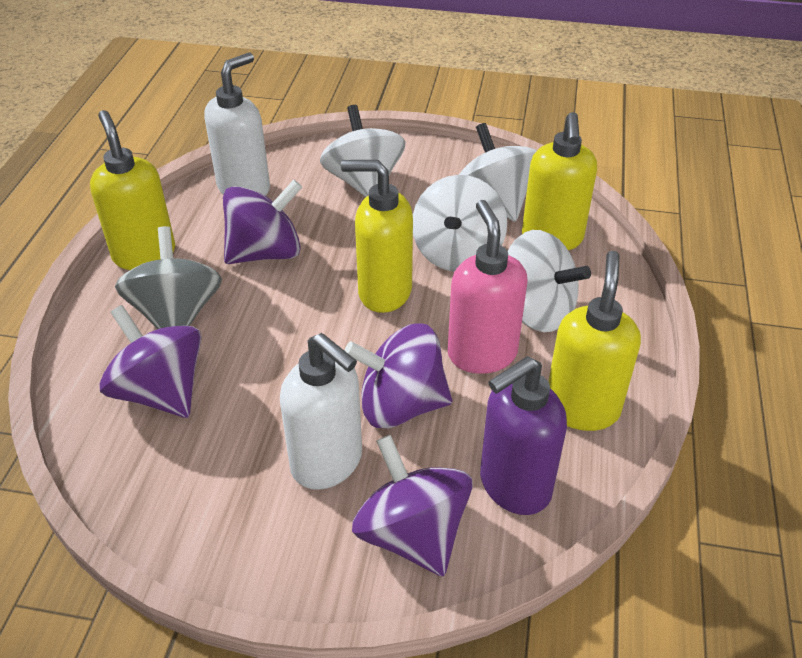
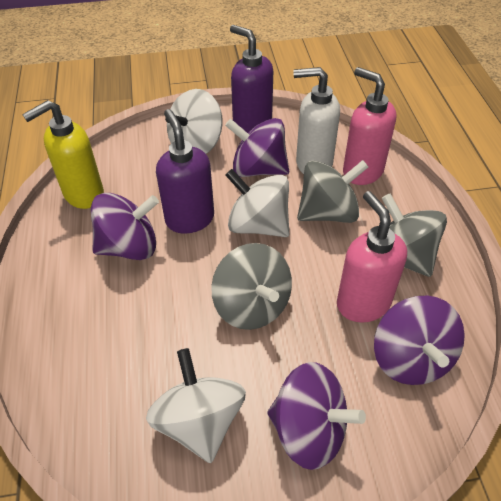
grey spinning top: 1 -> 3
pink soap dispenser: 1 -> 2
purple soap dispenser: 1 -> 2
white soap dispenser: 2 -> 1
white spinning top: 4 -> 3
yellow soap dispenser: 4 -> 1

